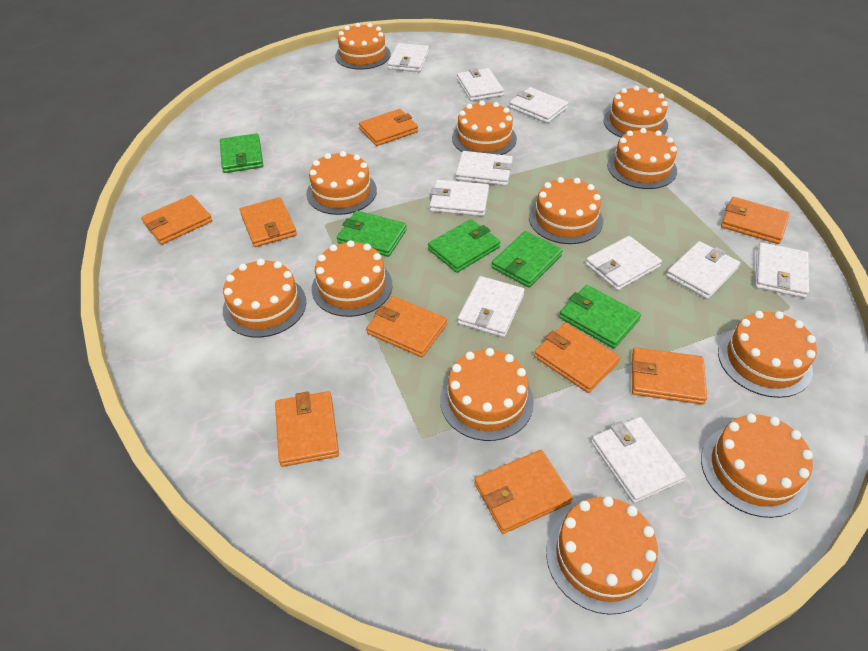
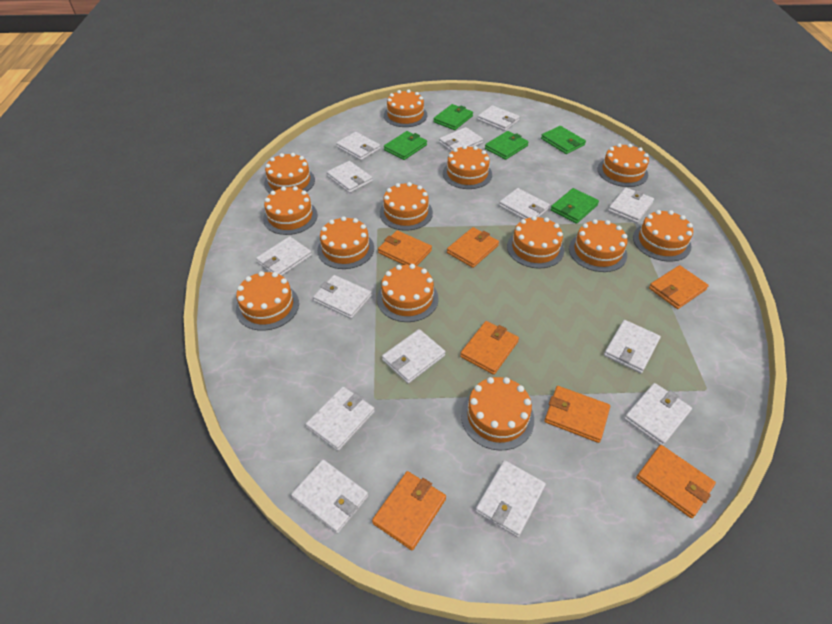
orange cake: 12 -> 13
orange wallet: 9 -> 7
white wallet: 10 -> 14

